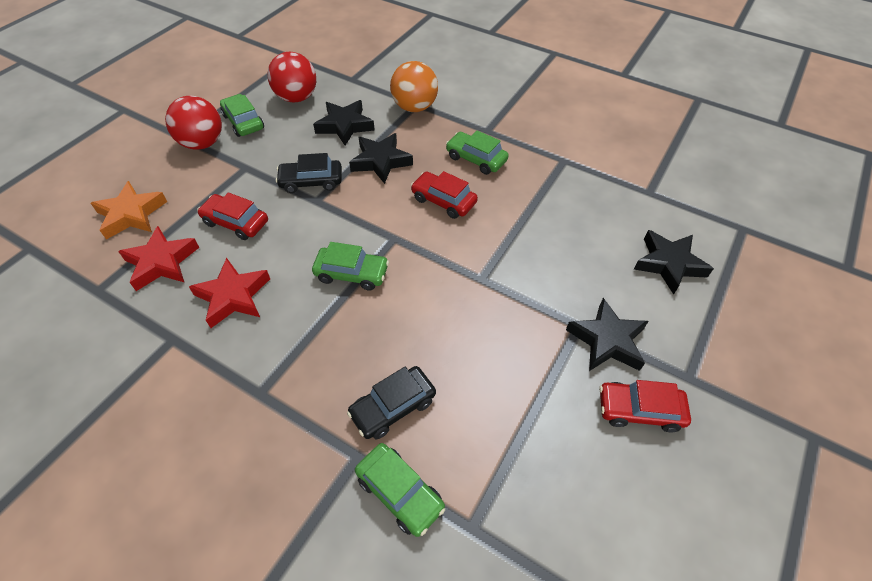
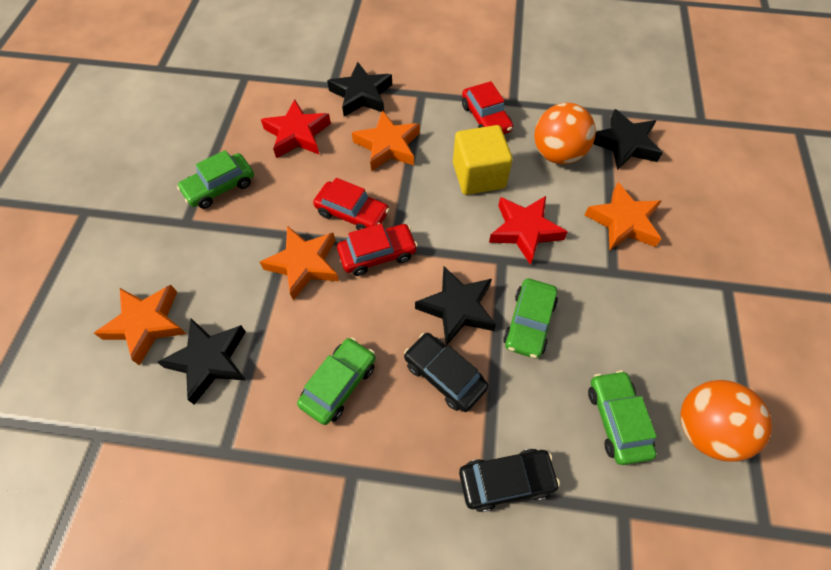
orange ball: 1 -> 2
orange star: 1 -> 4
red ball: 2 -> 0
yellow cube: 0 -> 1

